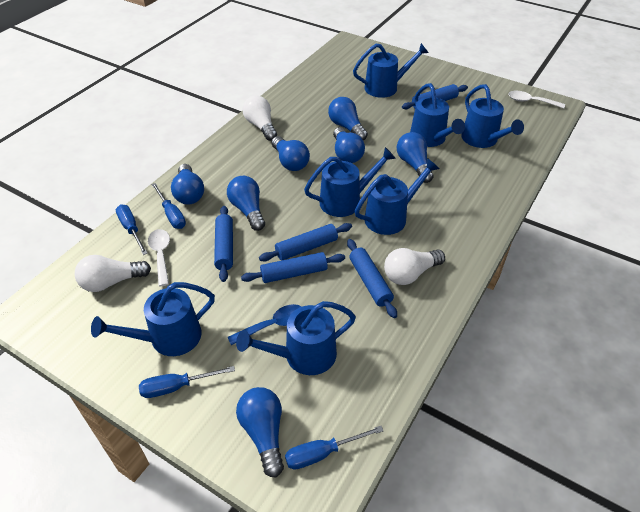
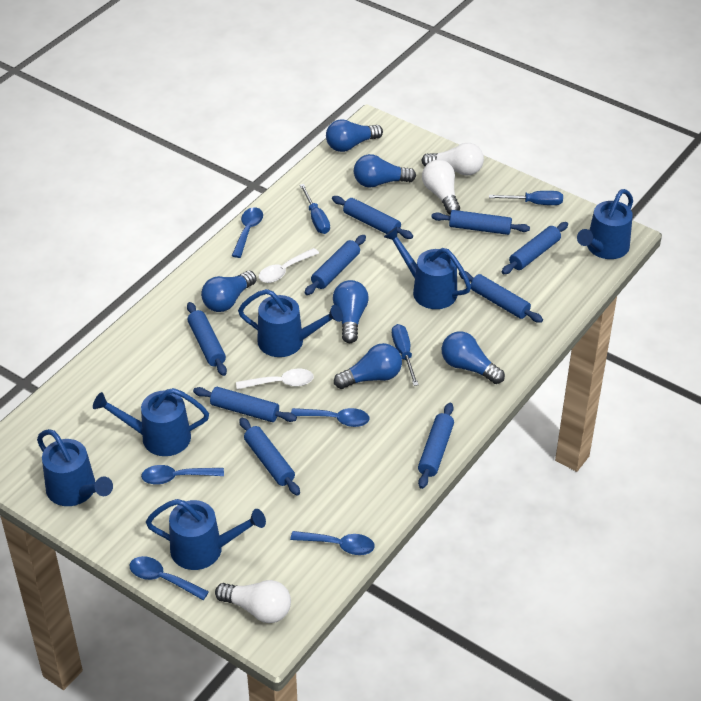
blue light bulb: 7 -> 6
blue rolling pin: 5 -> 9
blue screwdriver: 4 -> 3
blue spoon: 1 -> 5
blue watering can: 7 -> 6

